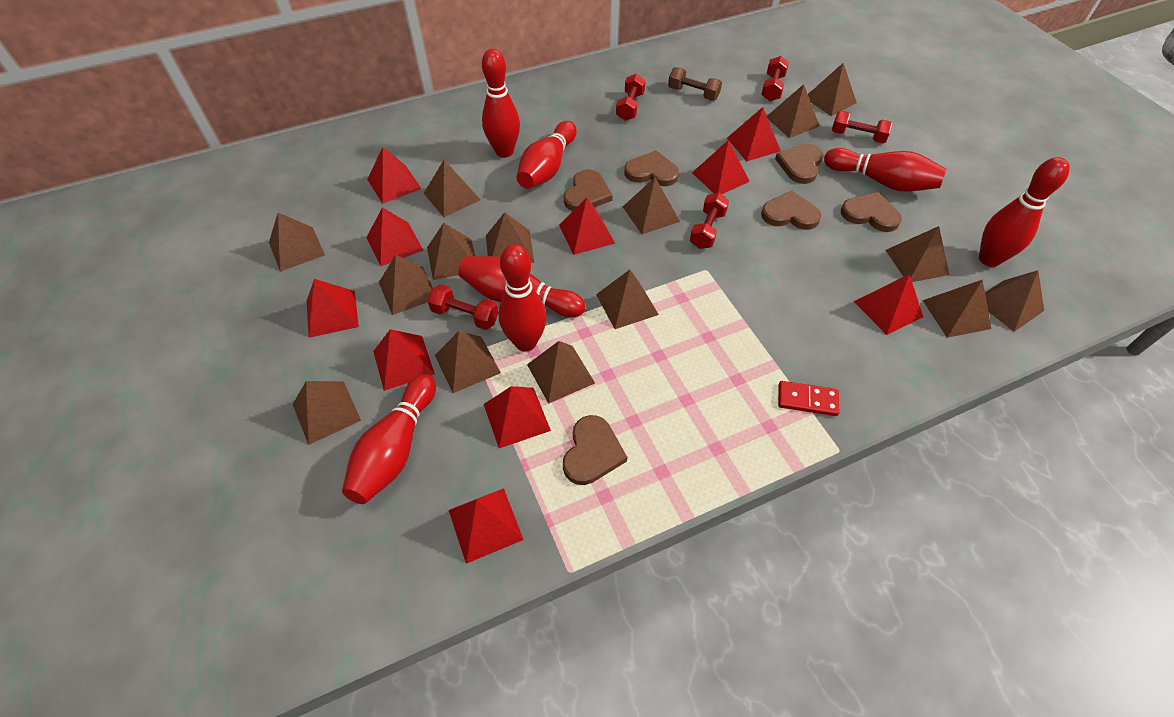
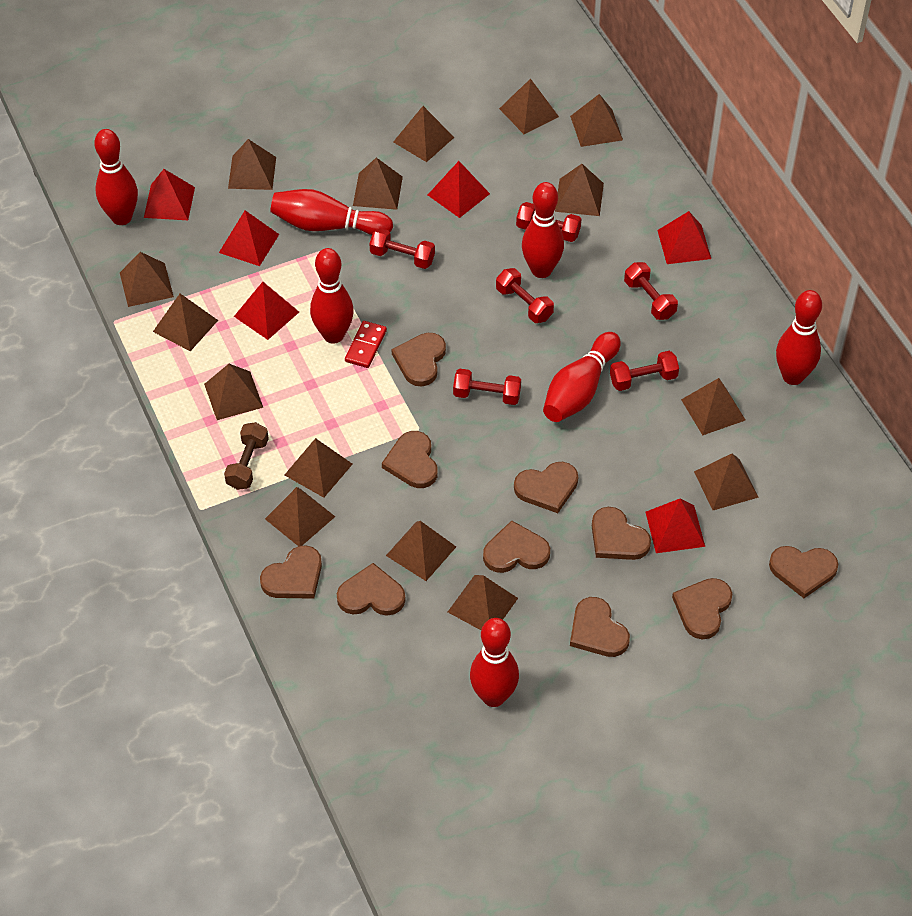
brown heart: 6 -> 10
red dumbbell: 5 -> 6
red pyramid: 10 -> 6

